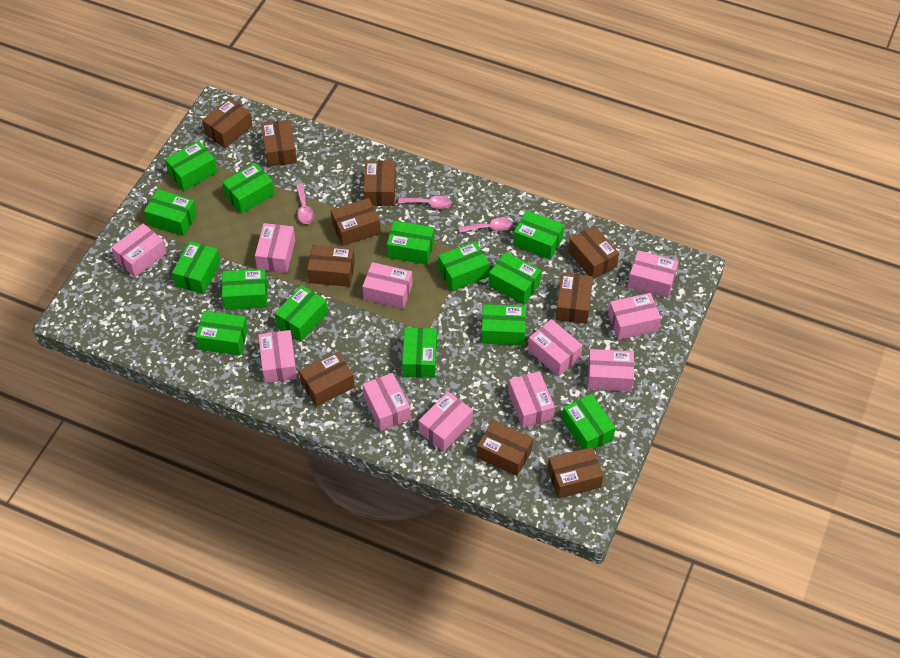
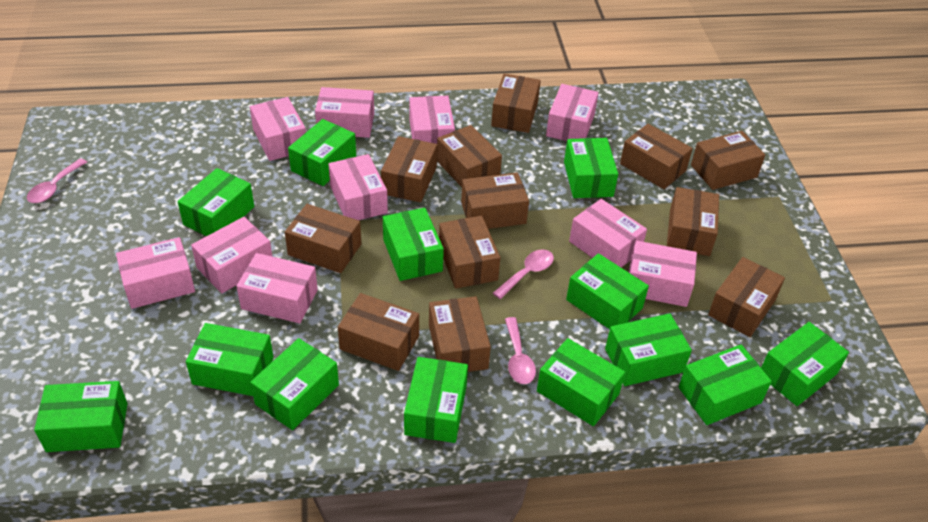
brown box: 10 -> 12
green box: 14 -> 13
pink box: 11 -> 10

